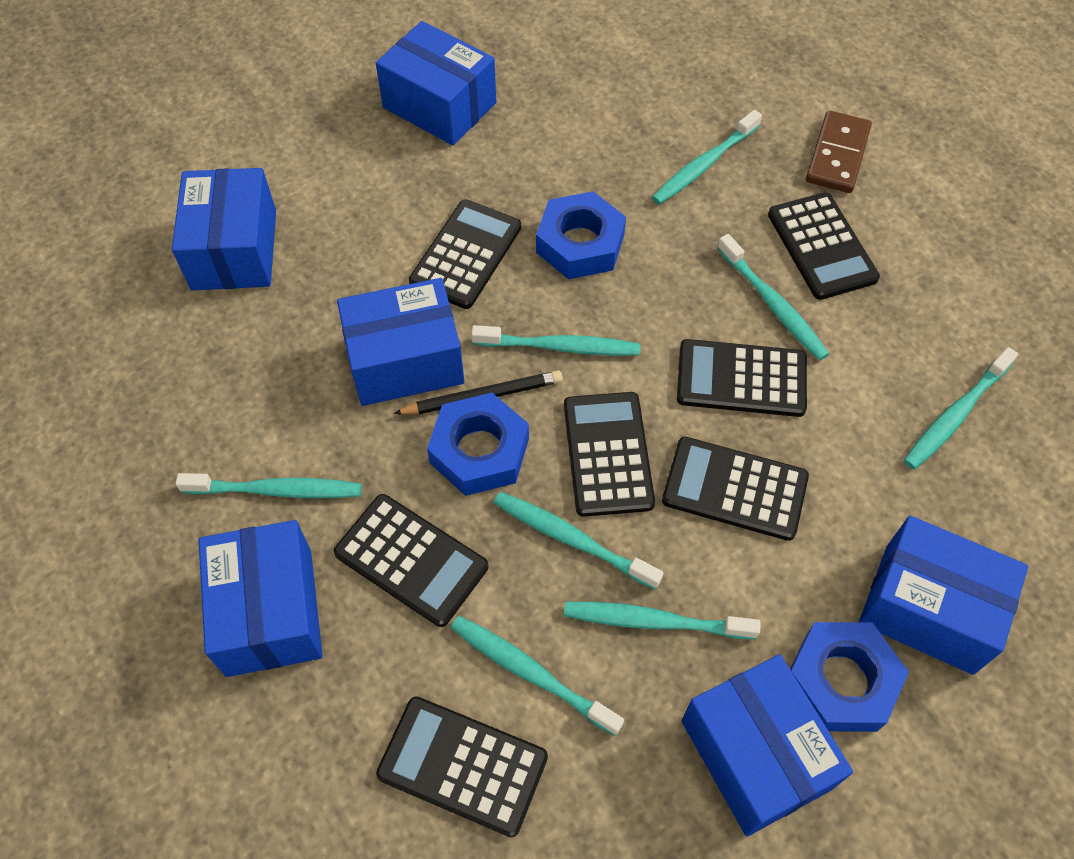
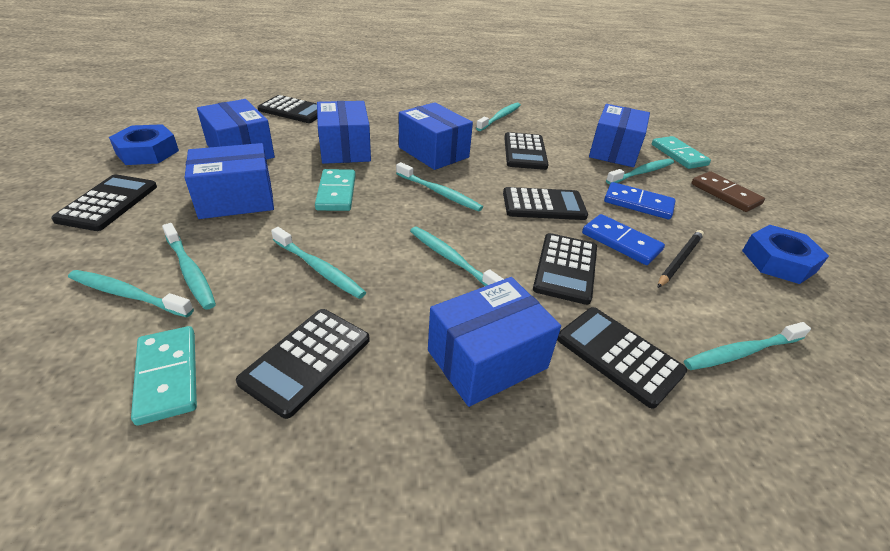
blue domino: 0 -> 2
blue nut: 3 -> 2
turquoise domino: 0 -> 3

